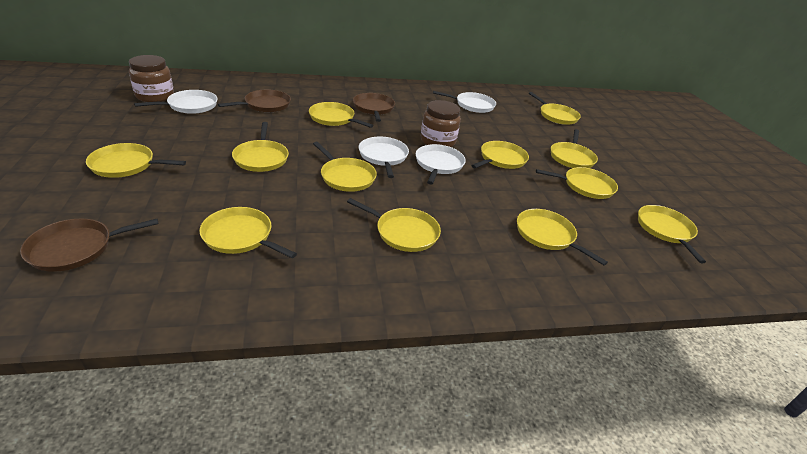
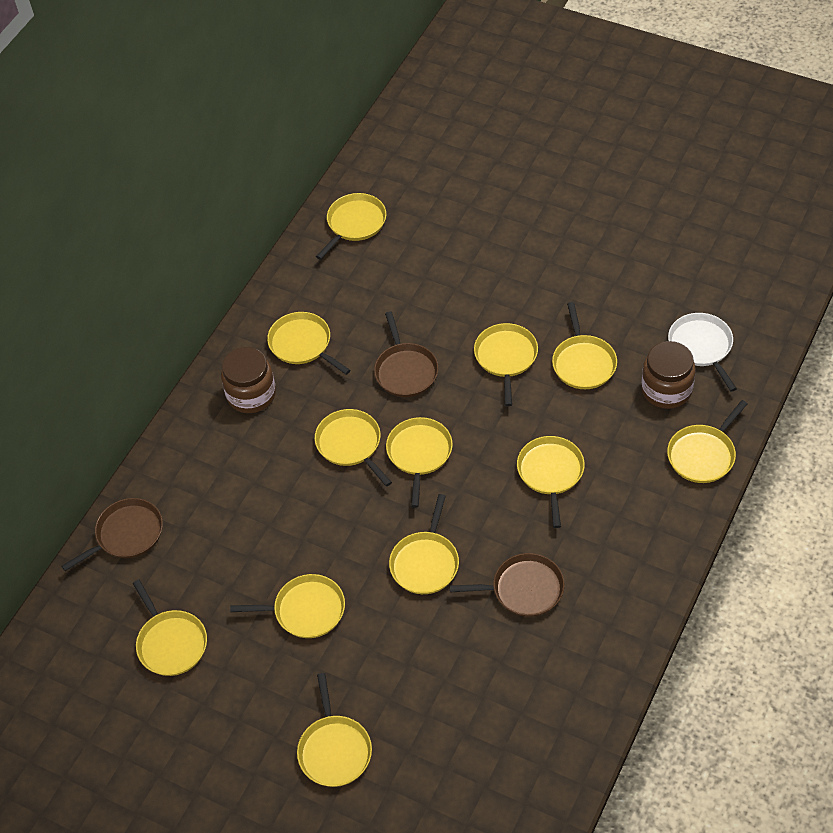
white pan: 4 -> 1

